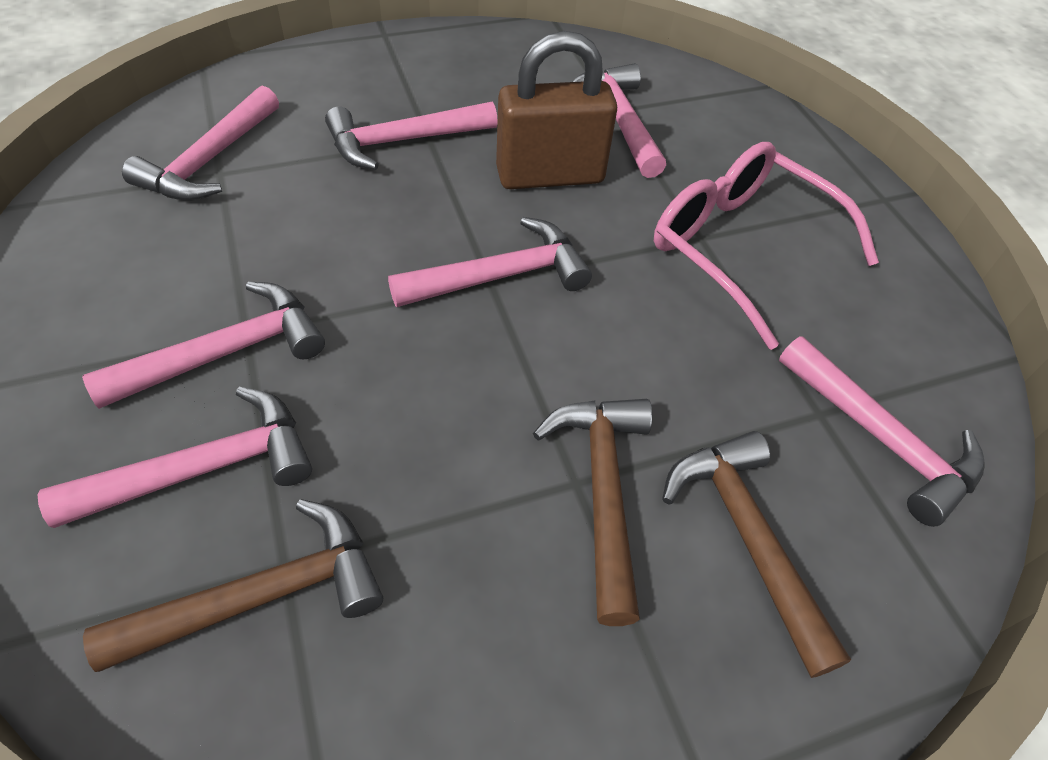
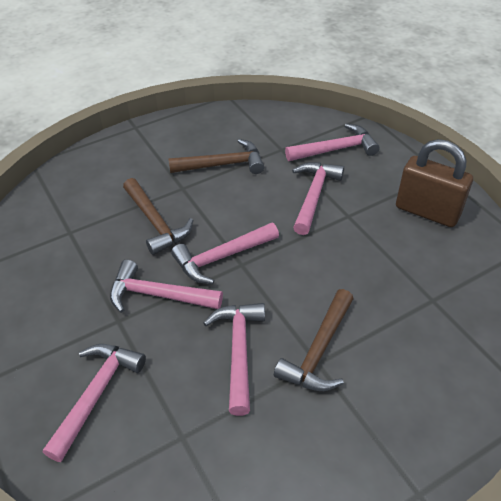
pink glasses: 1 -> 0
pink hammer: 7 -> 6

